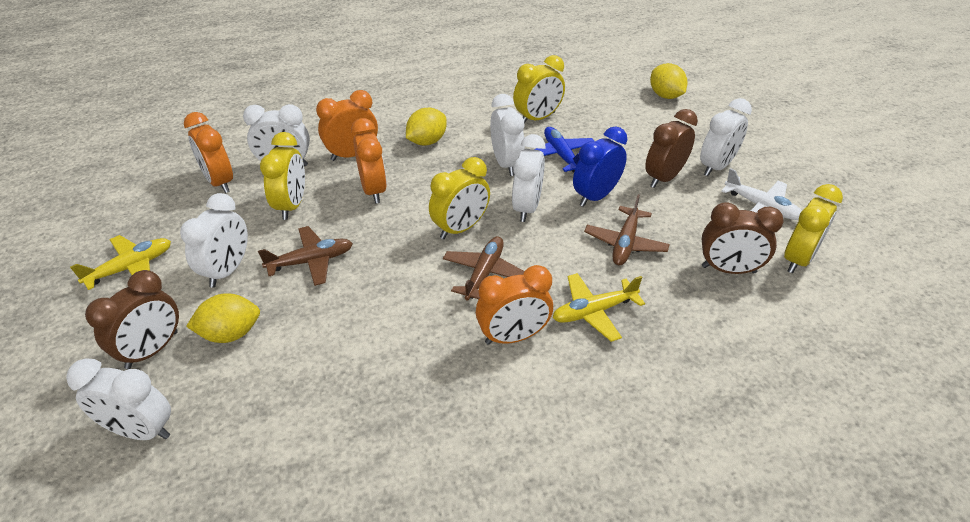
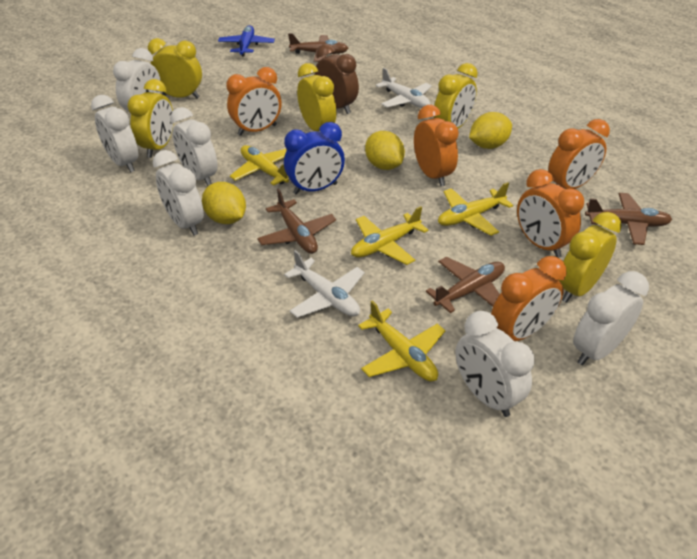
brown clock: 3 -> 1
brown plane: 3 -> 4
orange clock: 4 -> 5
white plane: 1 -> 2
yellow clock: 4 -> 5
yellow plane: 2 -> 4

